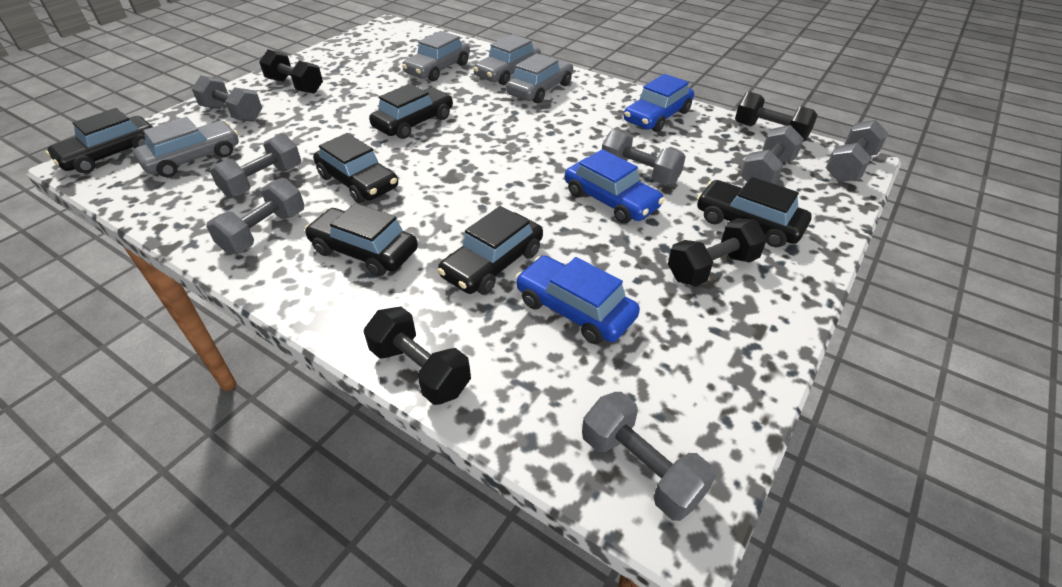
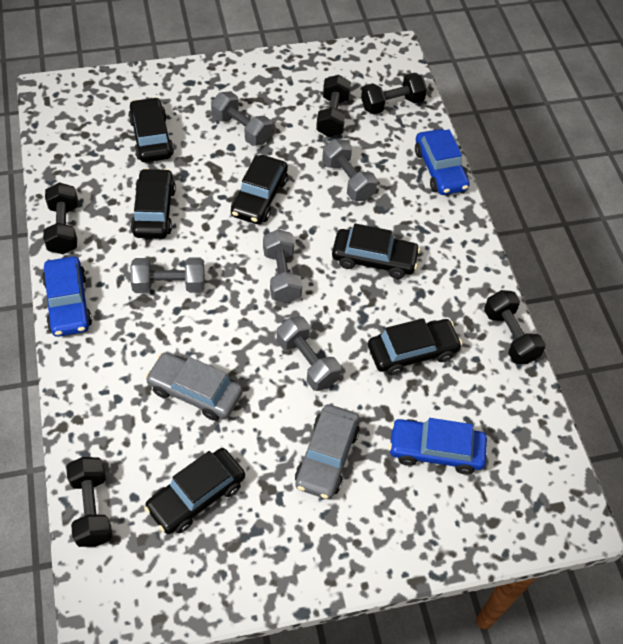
black dumbbell: 4 -> 5
grey car: 4 -> 2
grey dumbbell: 7 -> 5

